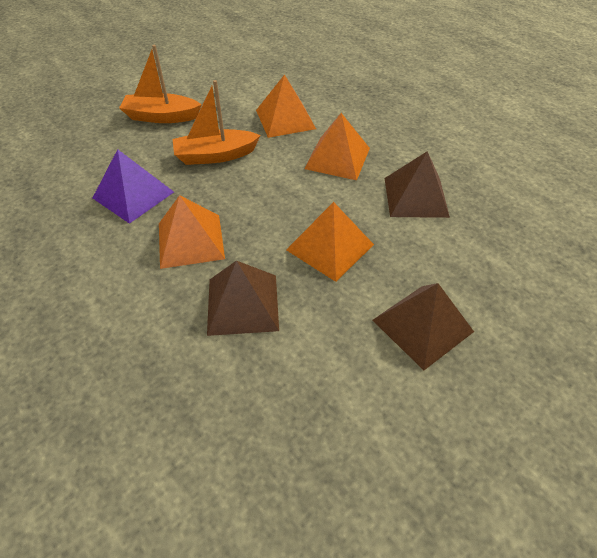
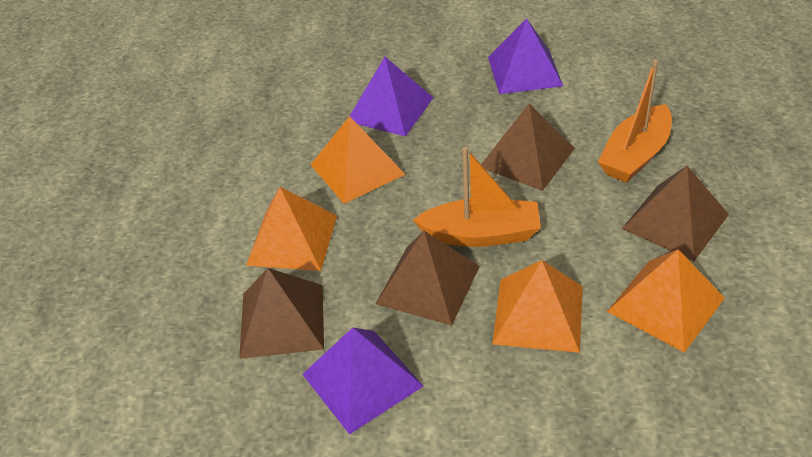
brown pyramid: 3 -> 4
purple pyramid: 1 -> 3

